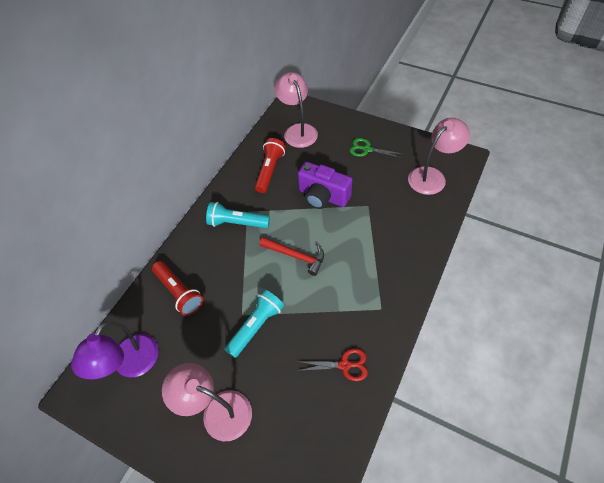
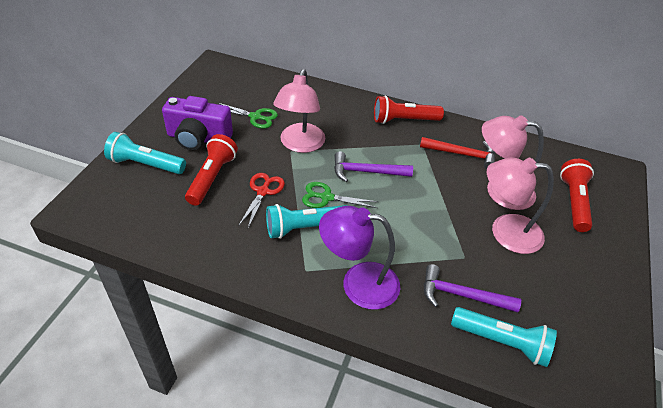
green scissors: 1 -> 2
purple hammer: 0 -> 2
red flashlight: 2 -> 3
turquoise flashlight: 2 -> 3

